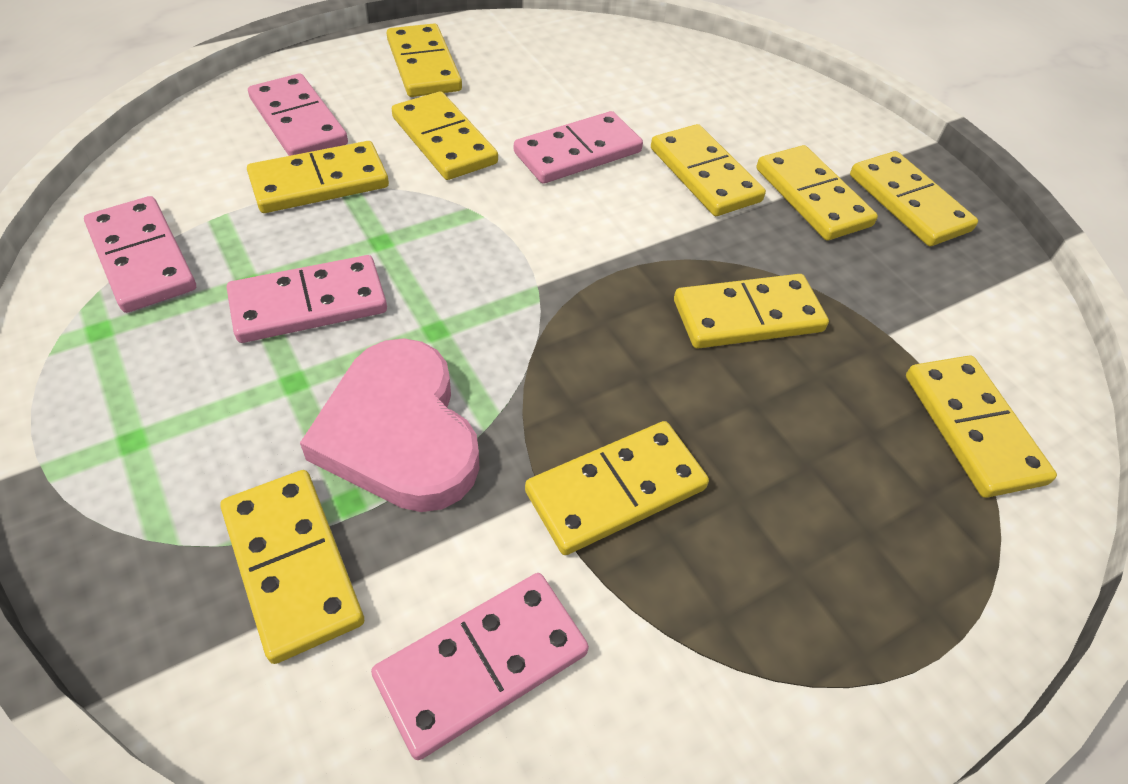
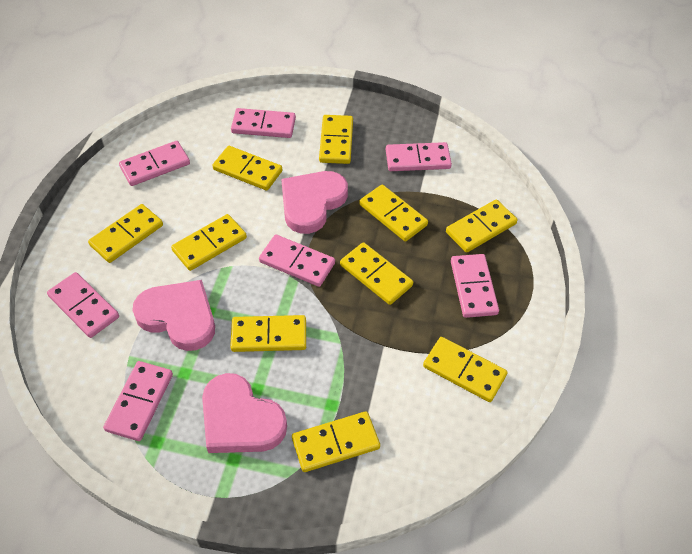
pink domino: 5 -> 7
pink heart: 1 -> 3

